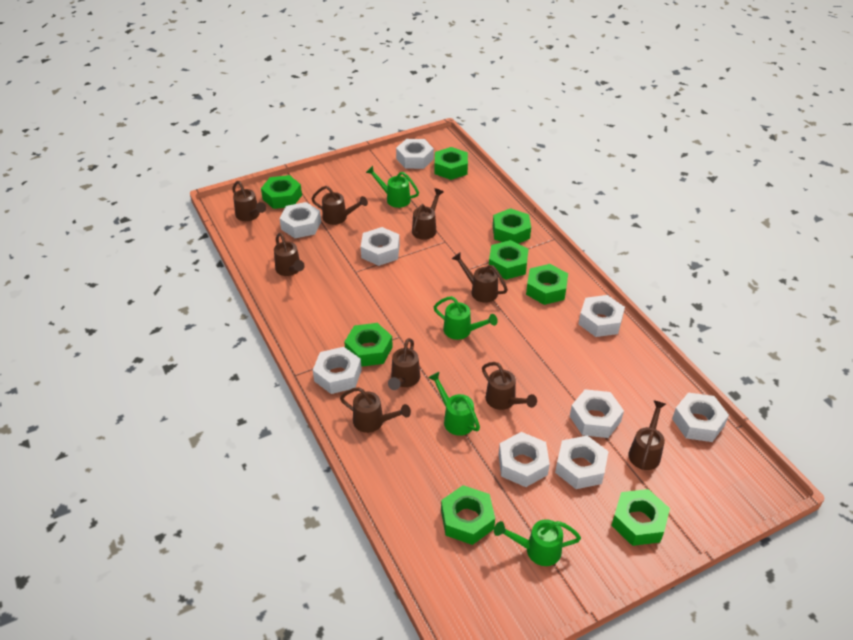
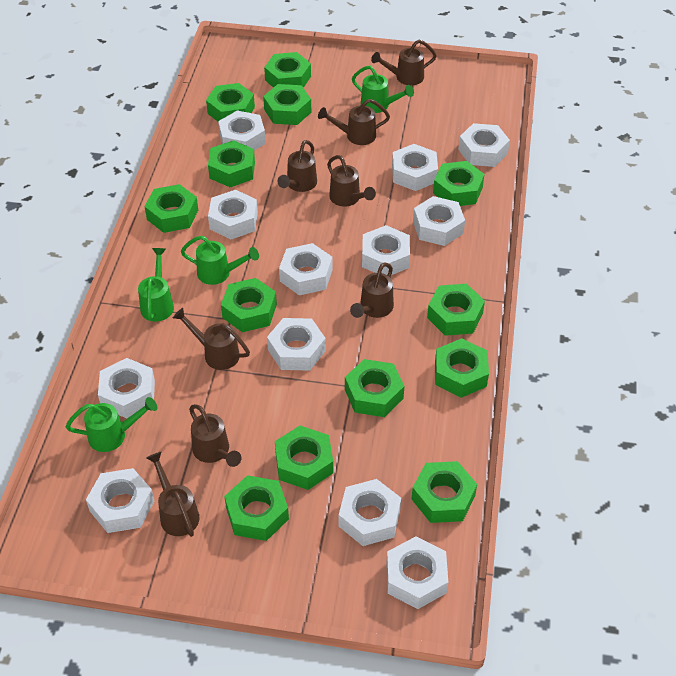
brown watering can: 9 -> 8
green nut: 8 -> 13
white nut: 9 -> 12

